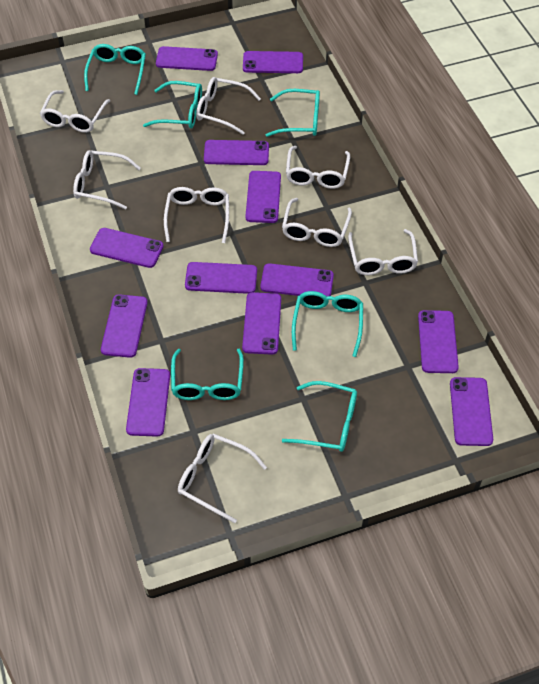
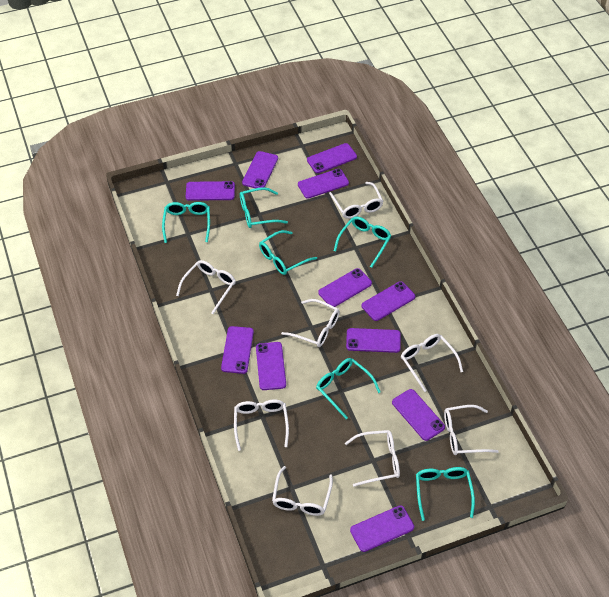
purple phone: 12 -> 11

